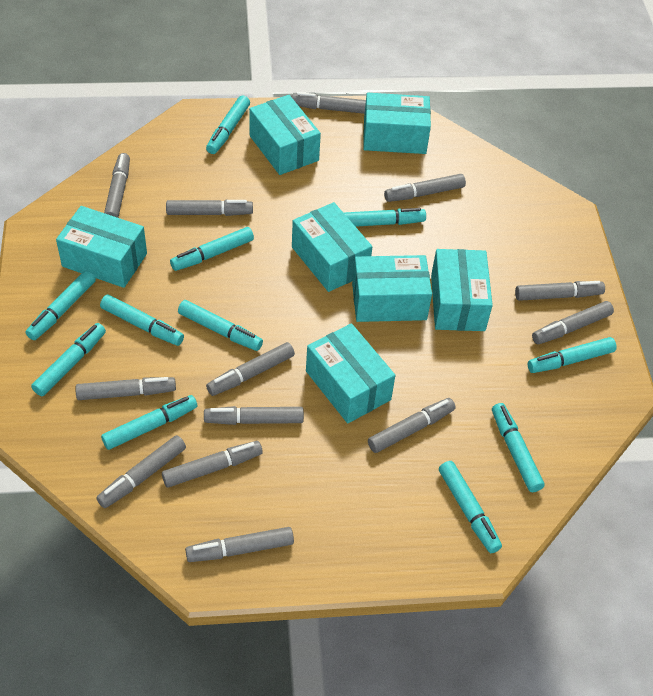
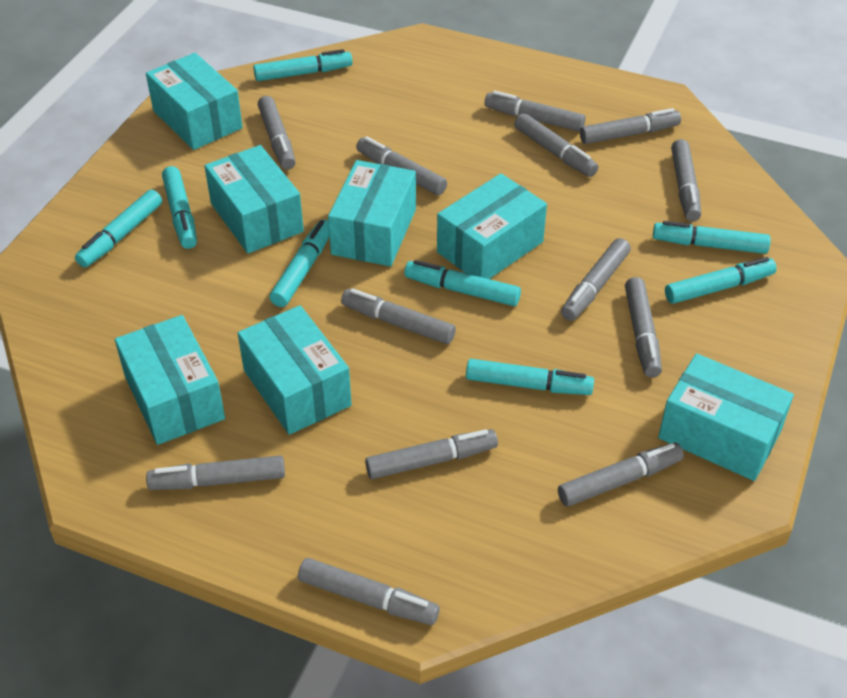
turquoise marker: 11 -> 8

